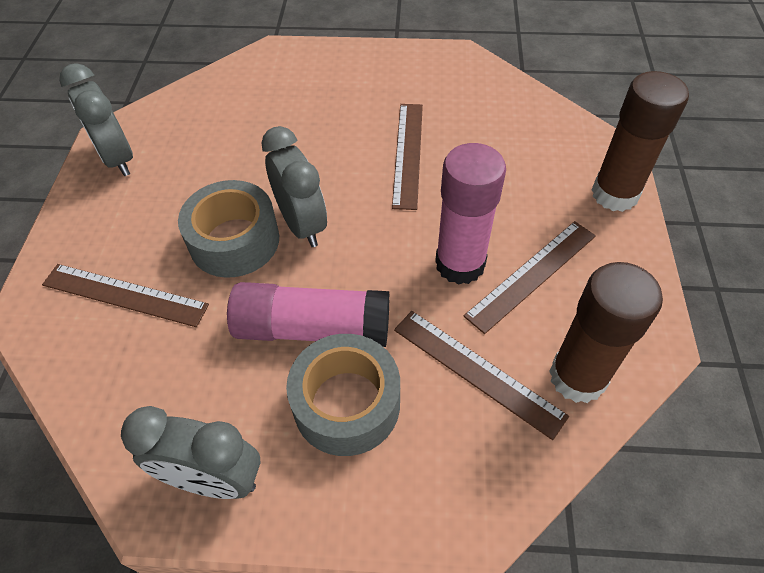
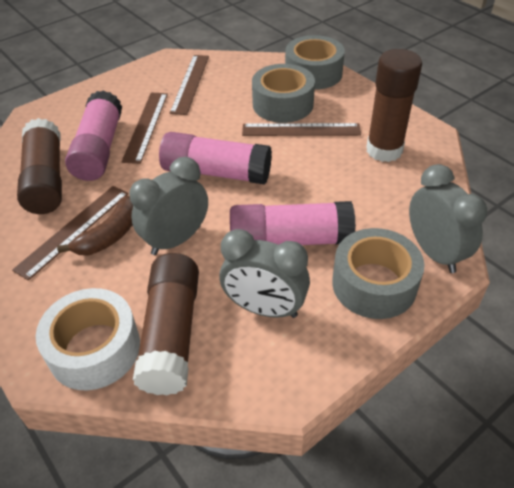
brown banana: 0 -> 1
brown glue stick: 2 -> 3
grey tape: 2 -> 3
pink glue stick: 2 -> 3
white tape: 0 -> 1

